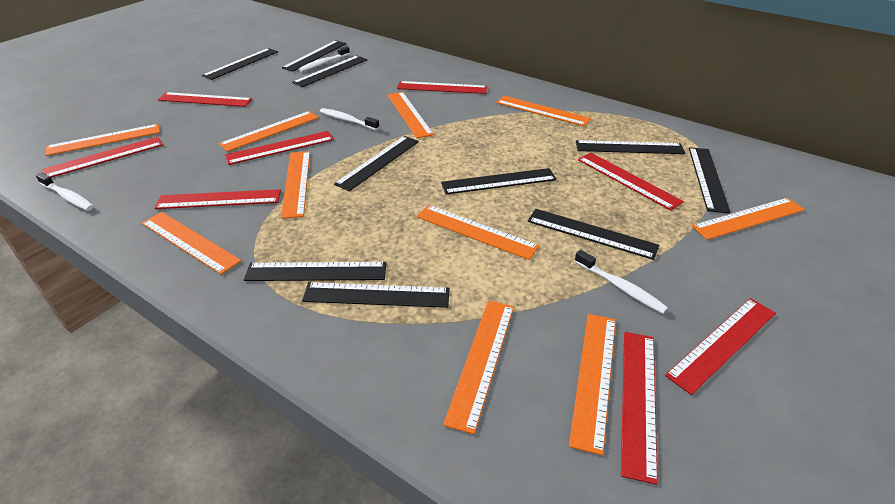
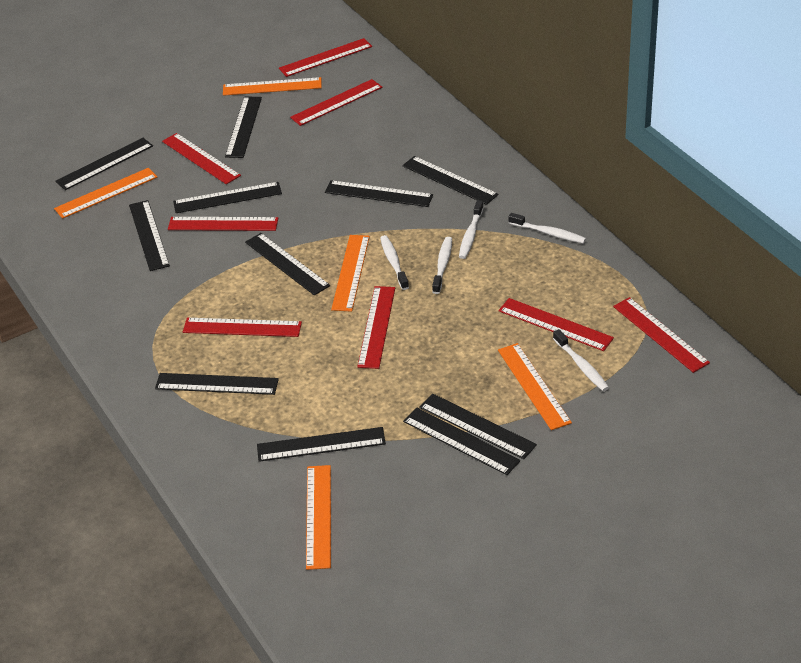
black ruler: 10 -> 11
orange ruler: 10 -> 5
white toothbrush: 4 -> 5

